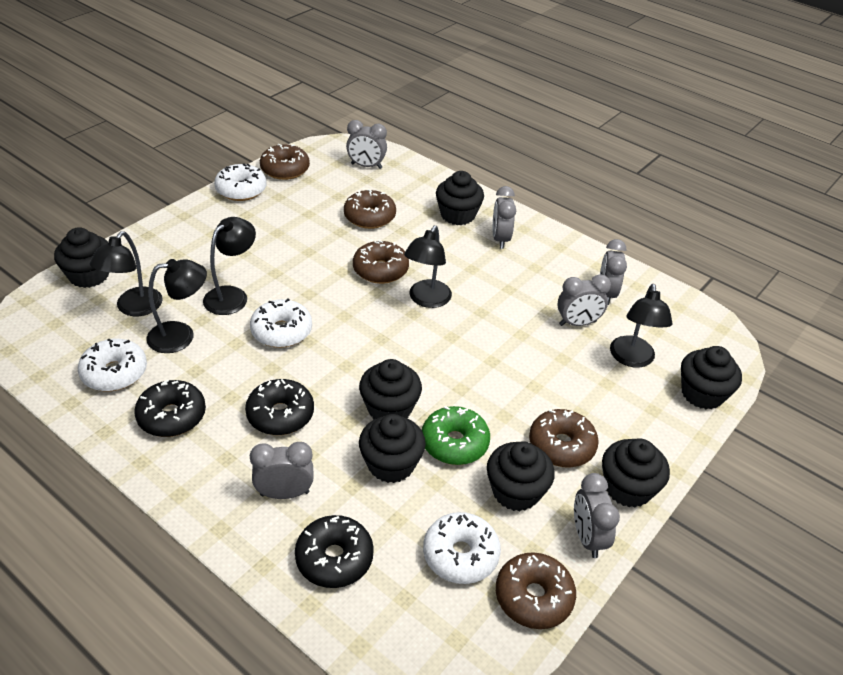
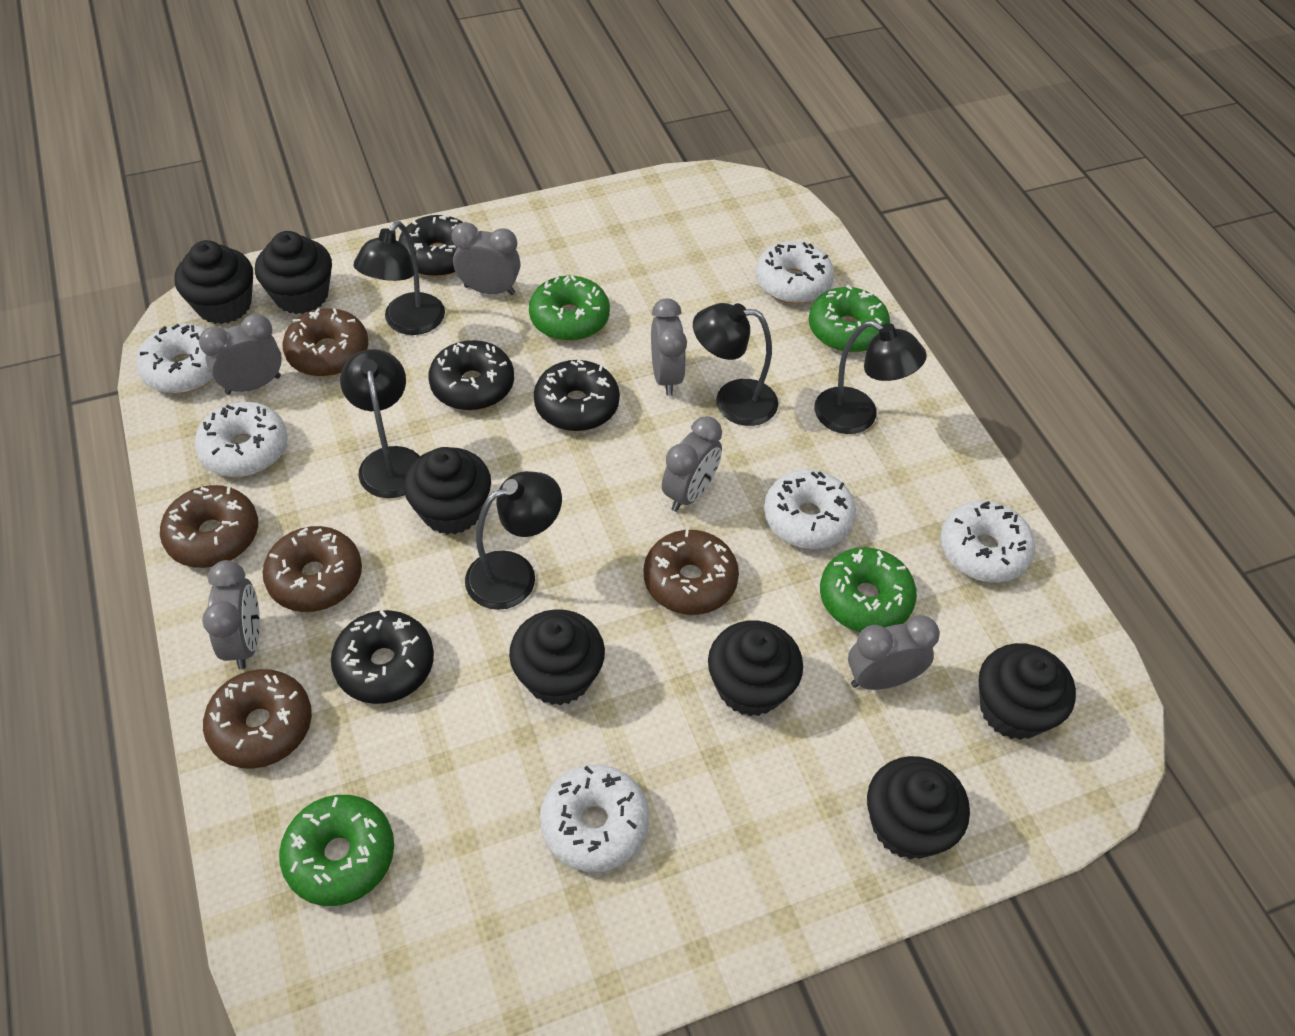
black donut: 3 -> 4
green donut: 1 -> 4
white donut: 4 -> 6

